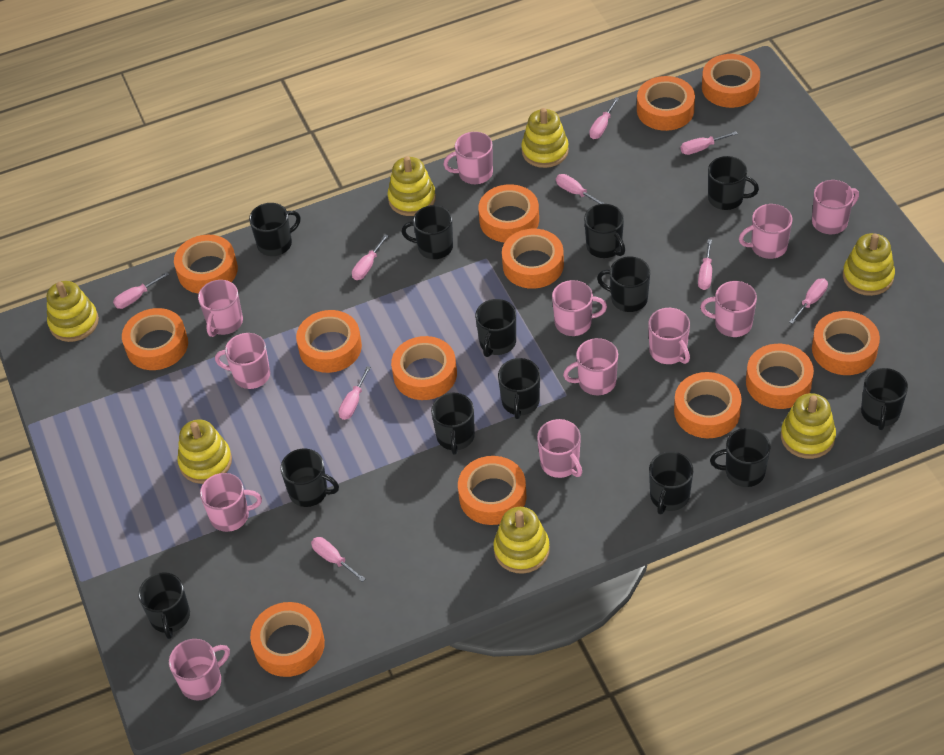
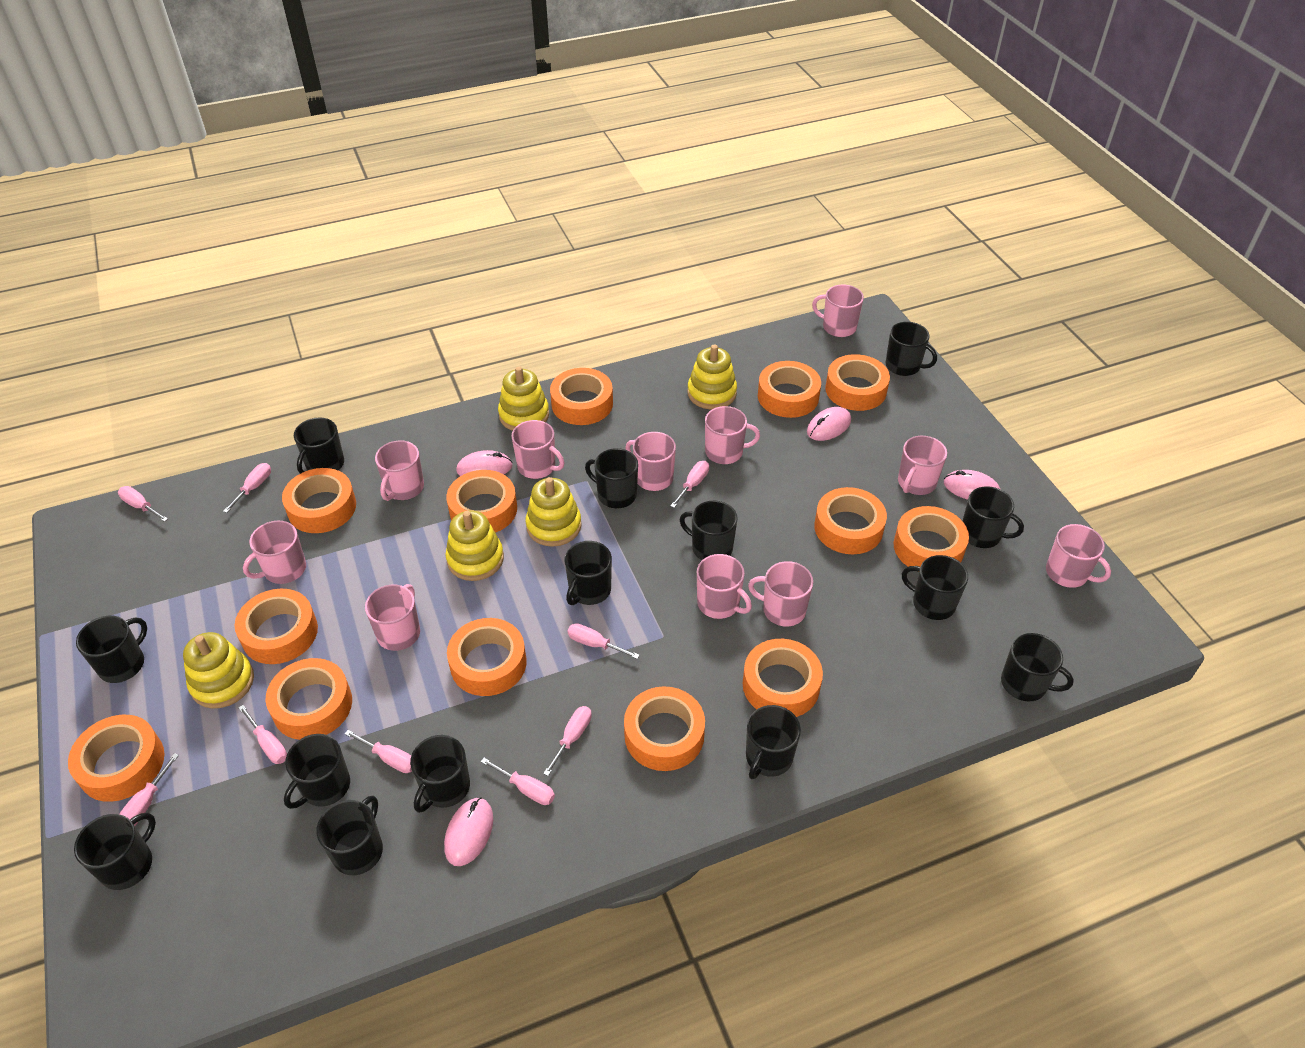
black mug: 13 -> 14
pink mouse: 0 -> 4
pink mug: 12 -> 11
yellow stacking toy: 7 -> 5

